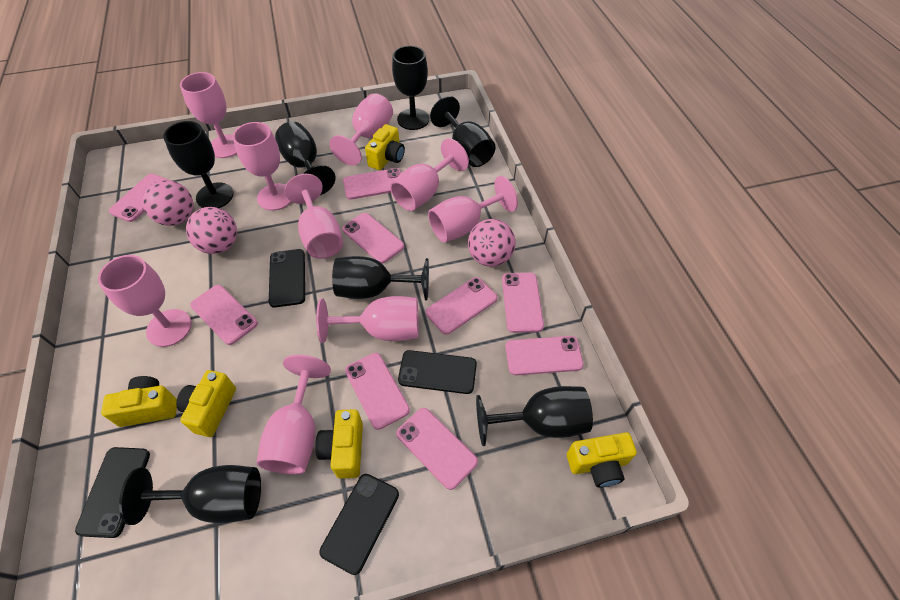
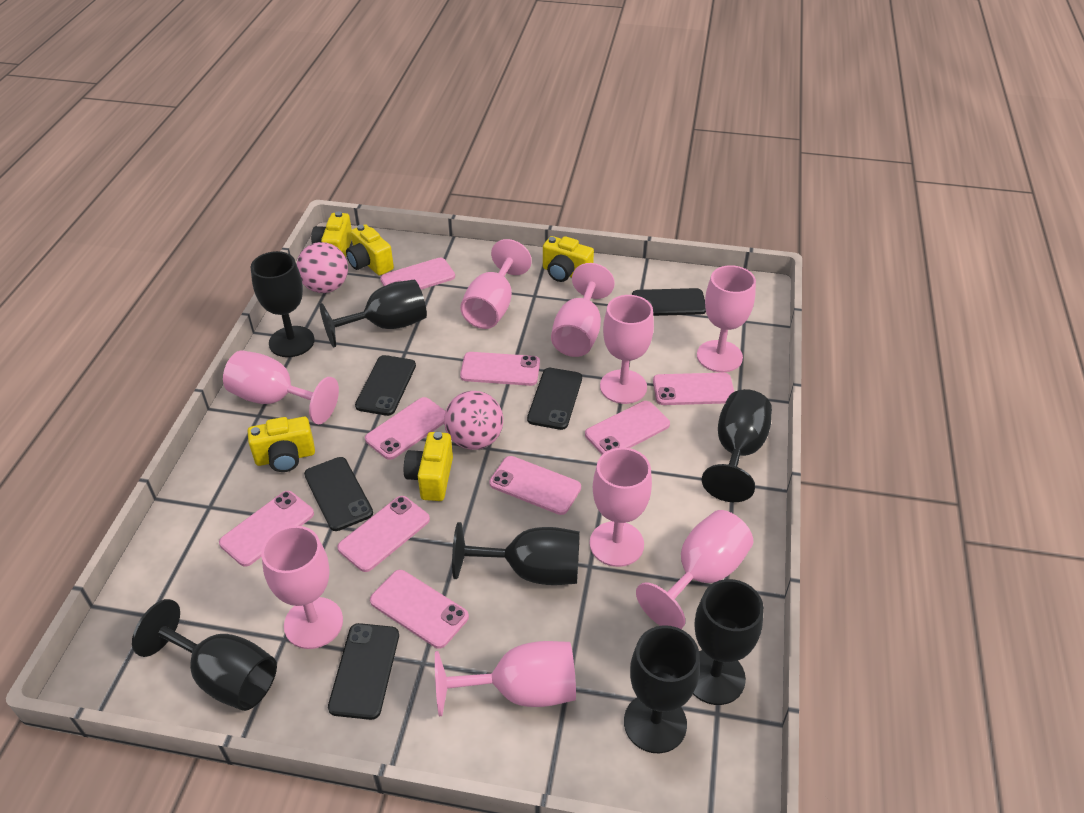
black phone: 4 -> 5
pink ball: 3 -> 2

